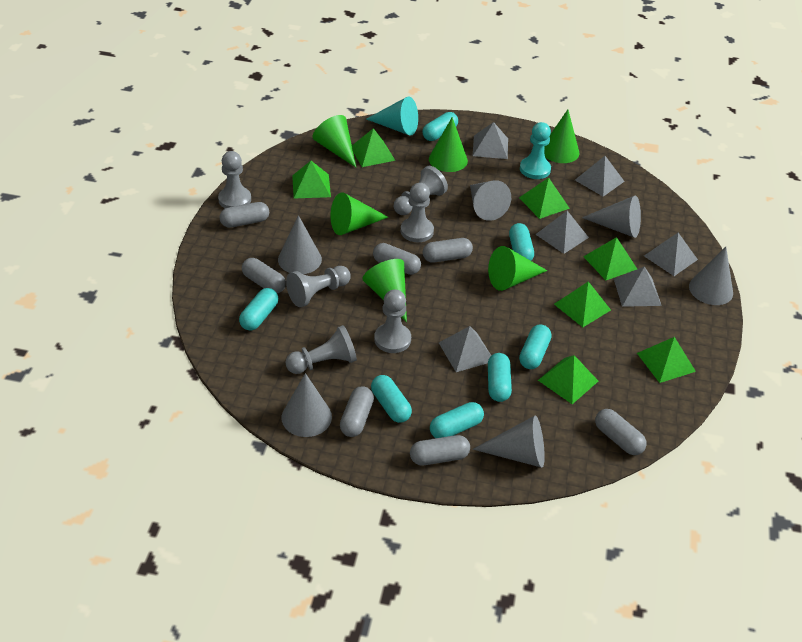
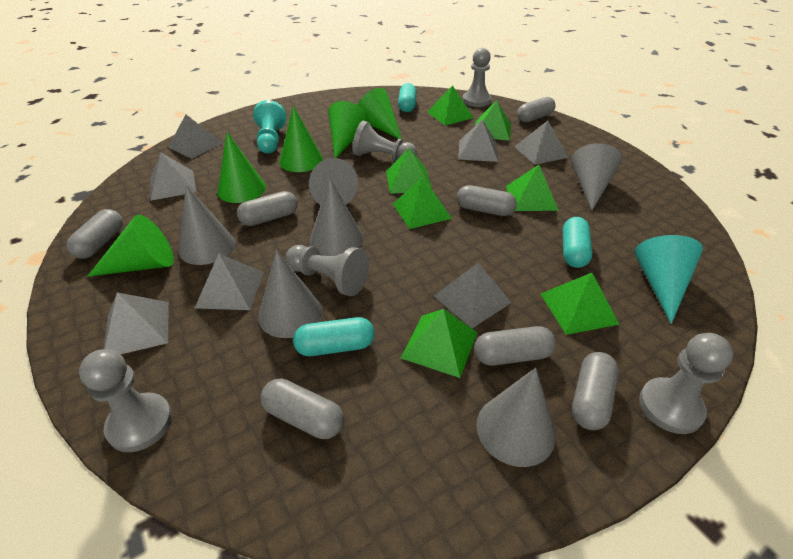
green cone: 6 -> 5
grey pawn: 6 -> 5
grey pyramid: 6 -> 7
turquoise capsule: 7 -> 3

